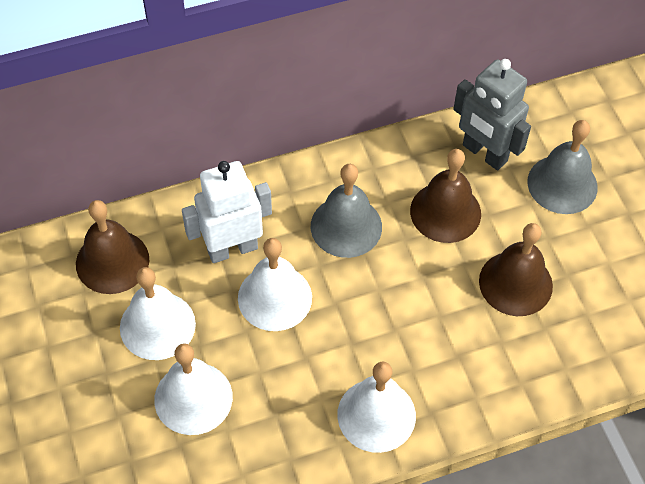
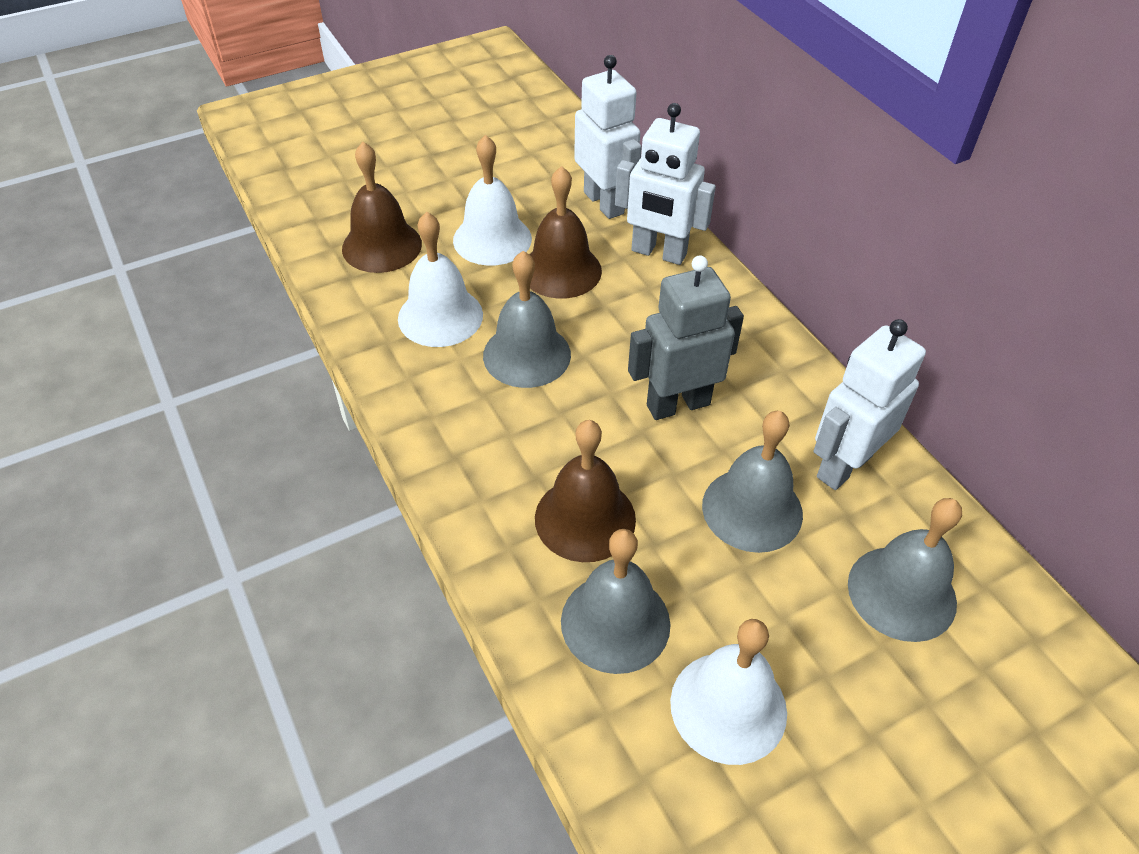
grey bell: 2 -> 4
white bell: 4 -> 3
white robot: 1 -> 3

